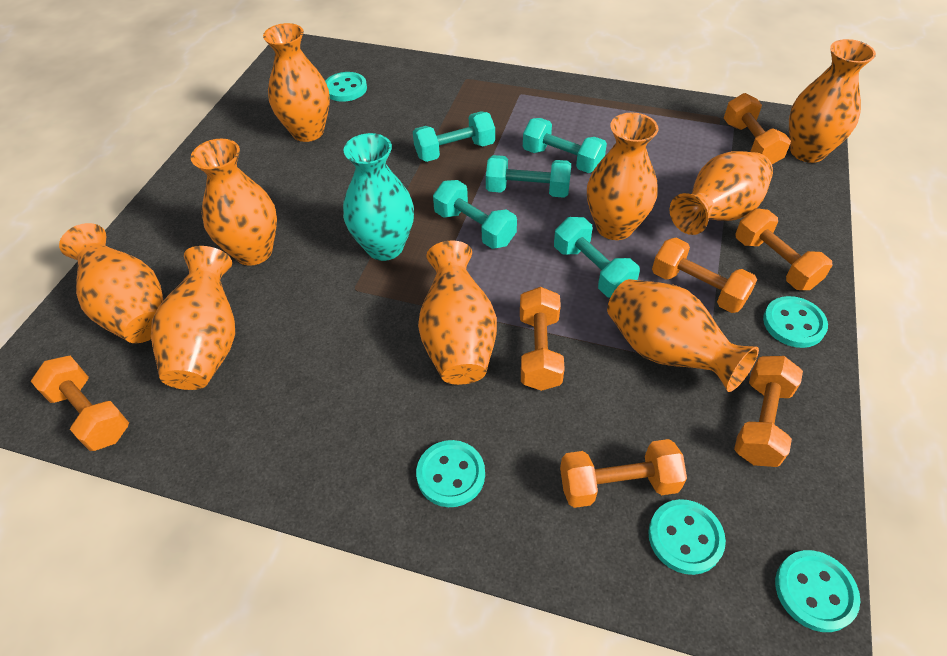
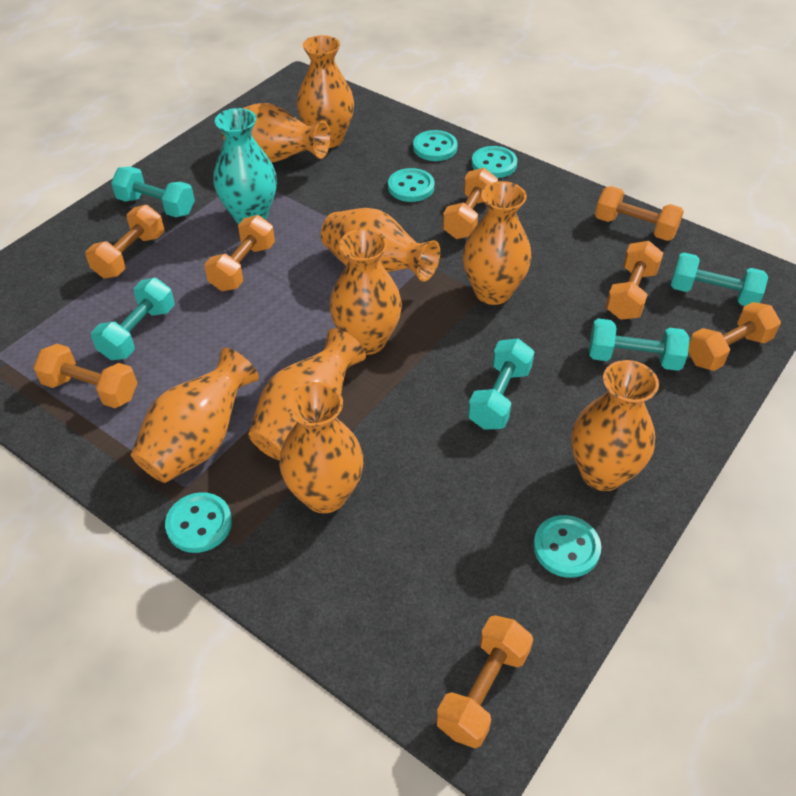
orange dumbbell: 7 -> 8

